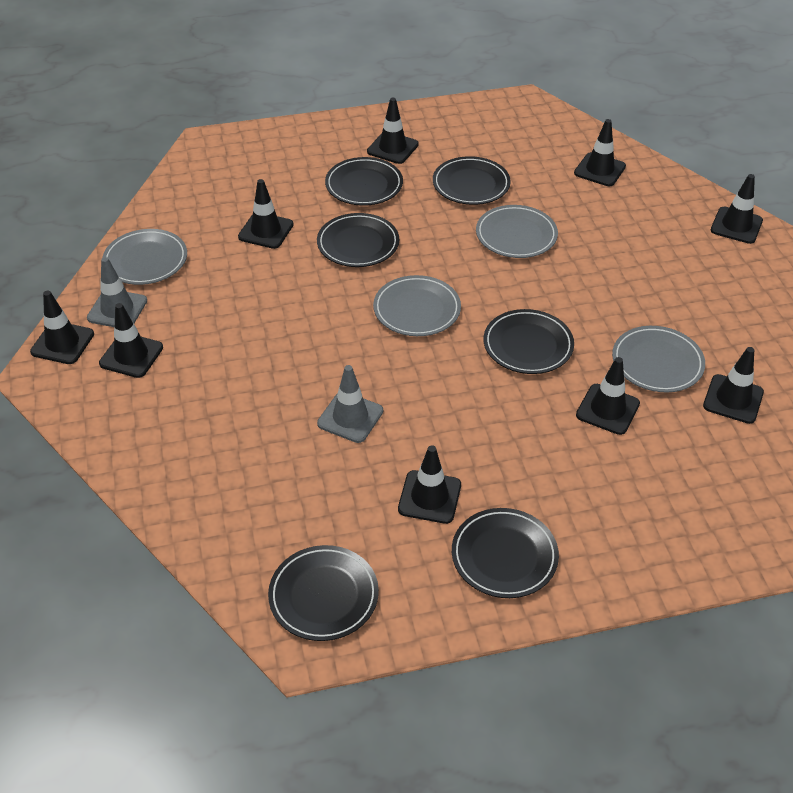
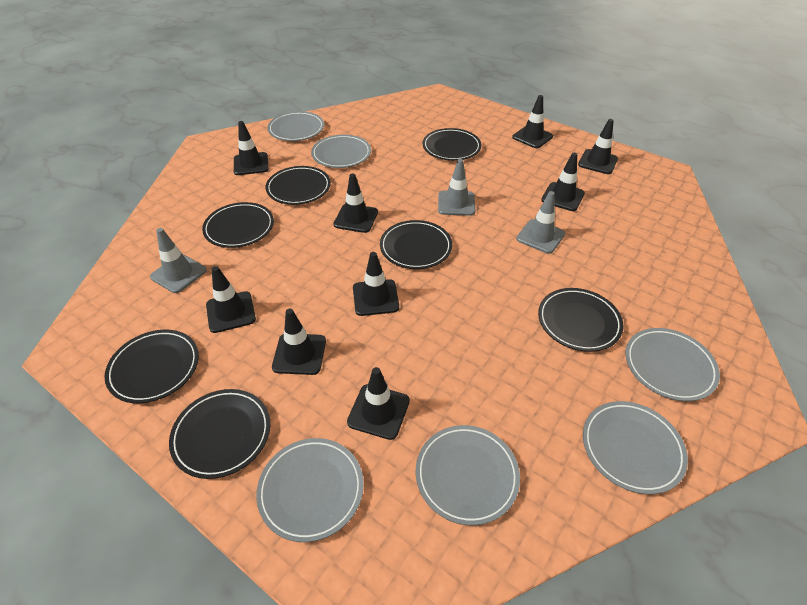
black plate: 6 -> 7
grey plate: 4 -> 6
grey traffic cone: 2 -> 3

